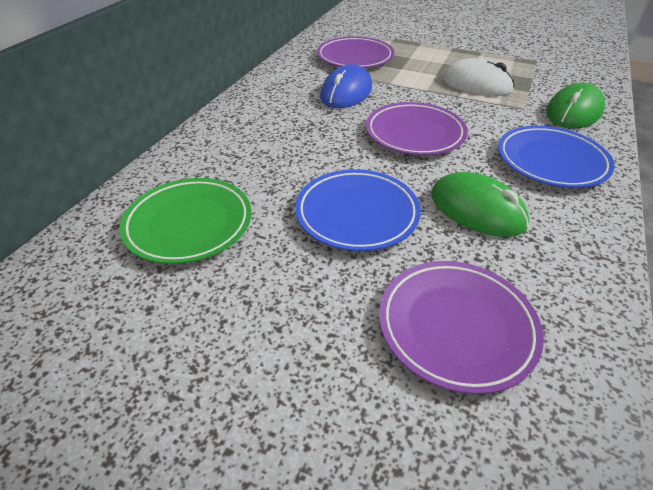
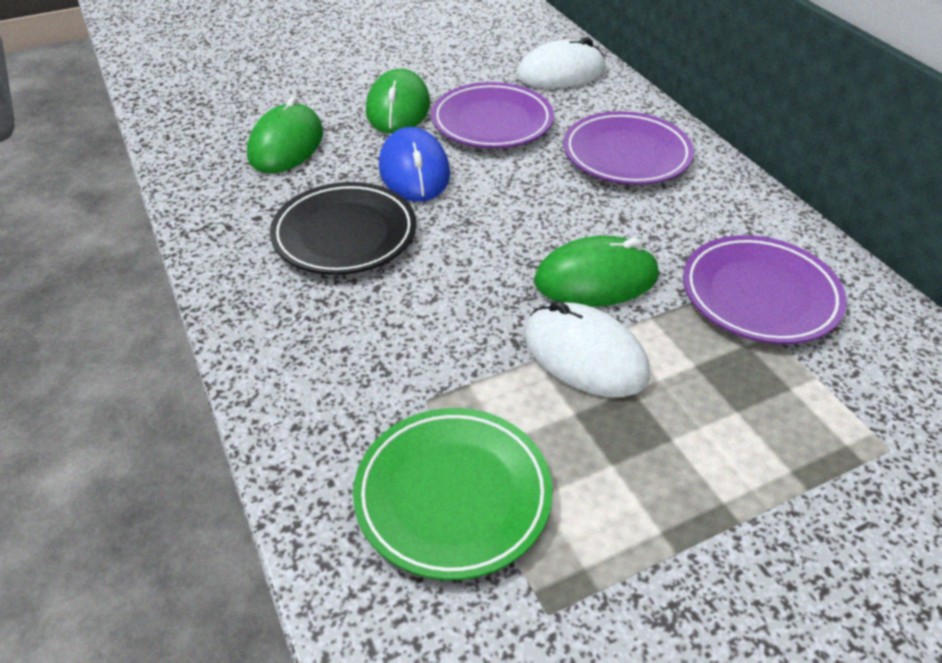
black plate: 0 -> 1
blue plate: 2 -> 0
green mouse: 2 -> 3
white mouse: 1 -> 2

